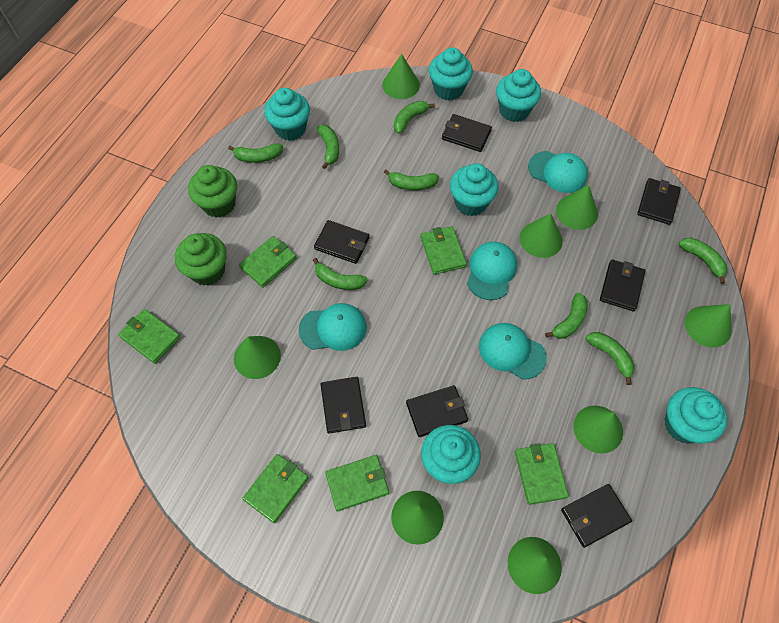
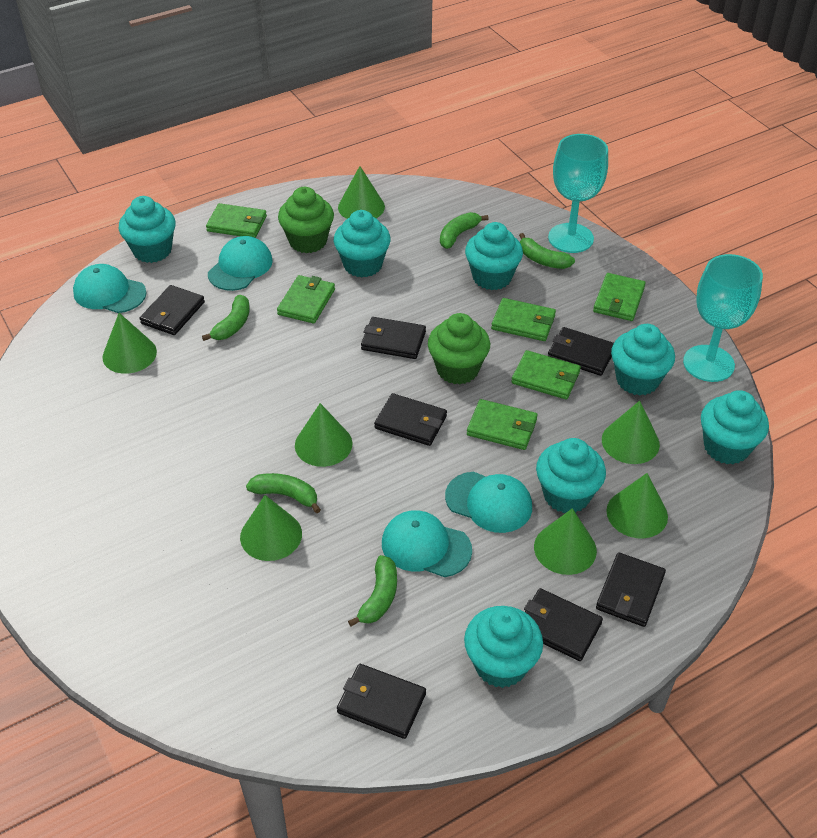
green banana: 8 -> 5
green cone: 8 -> 7
turquoise cupcake: 6 -> 7
turquoise goblet: 0 -> 2

